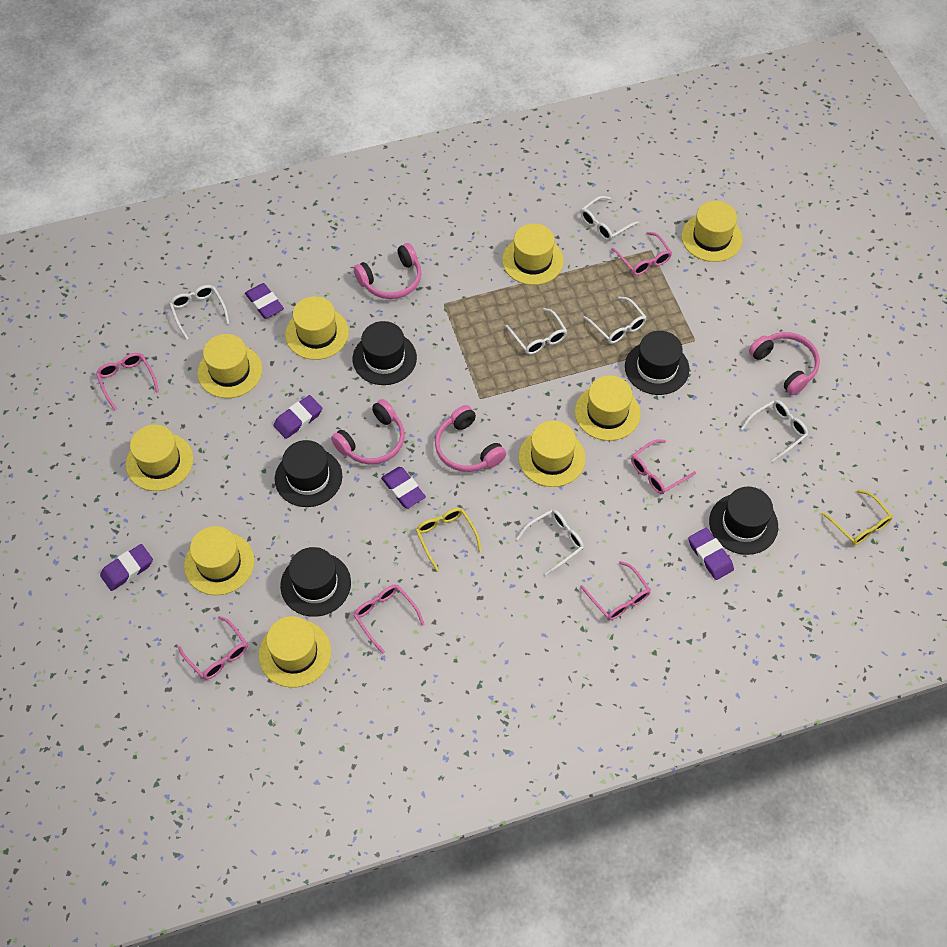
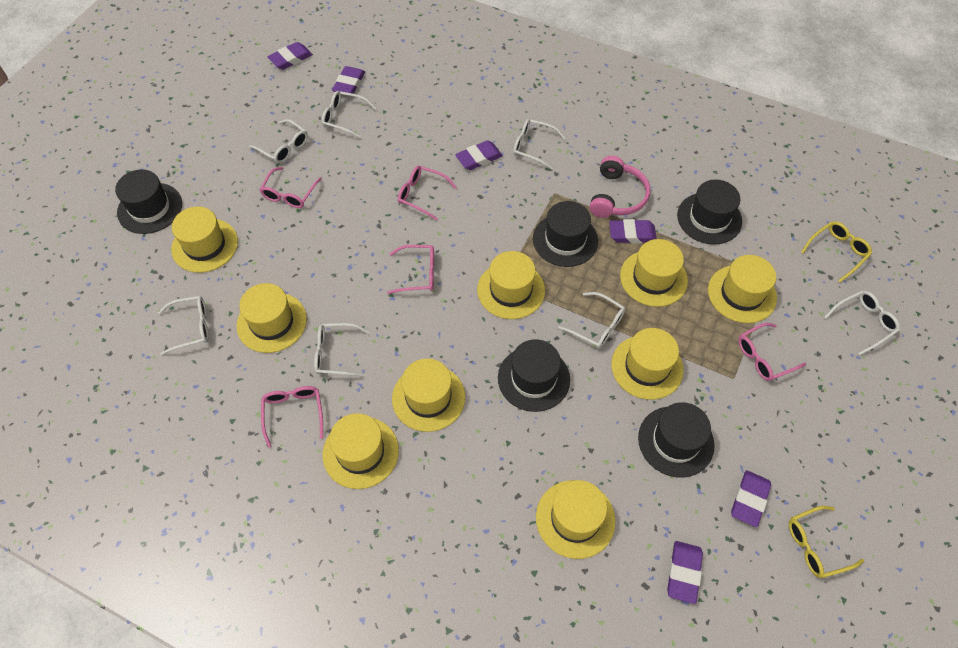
pink glasses: 6 -> 5
pink headphones: 4 -> 1
purple eraser: 5 -> 6
white glasses: 6 -> 7

